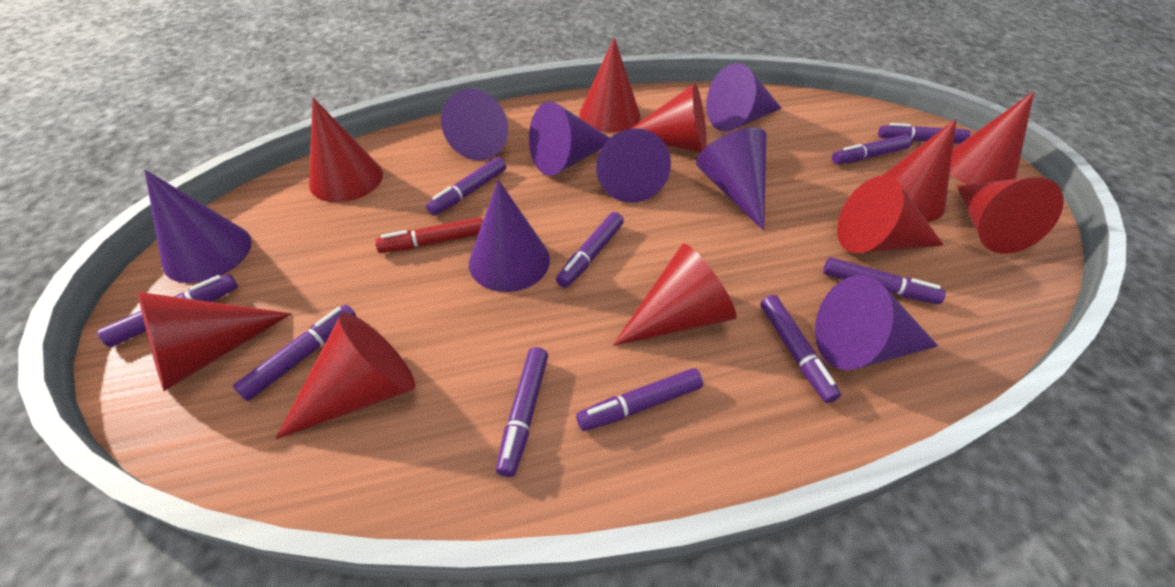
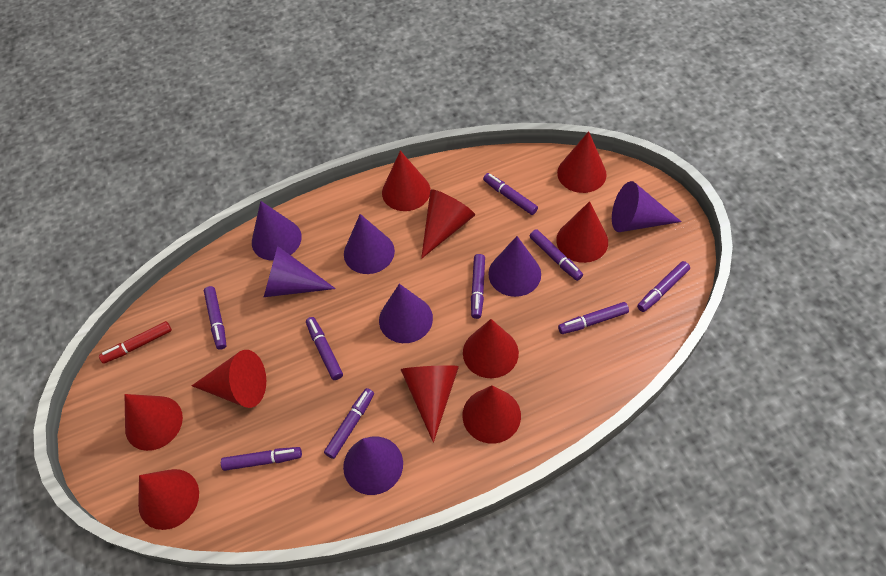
purple cone: 8 -> 7
purple marker: 10 -> 9

